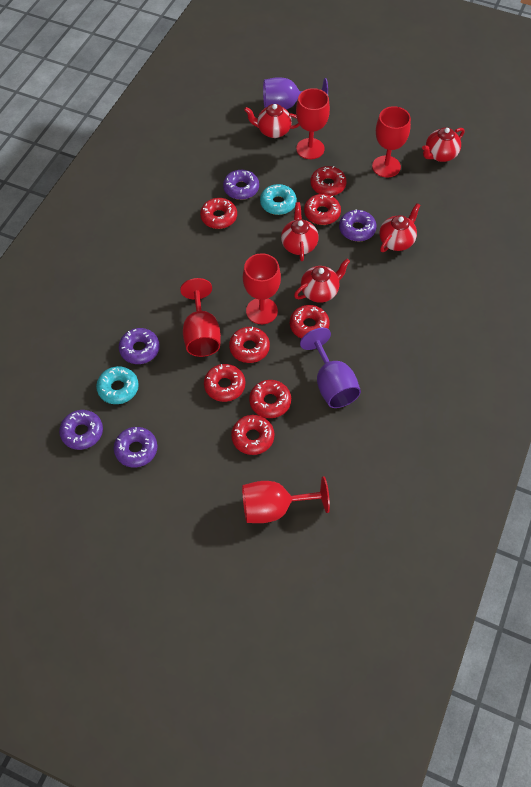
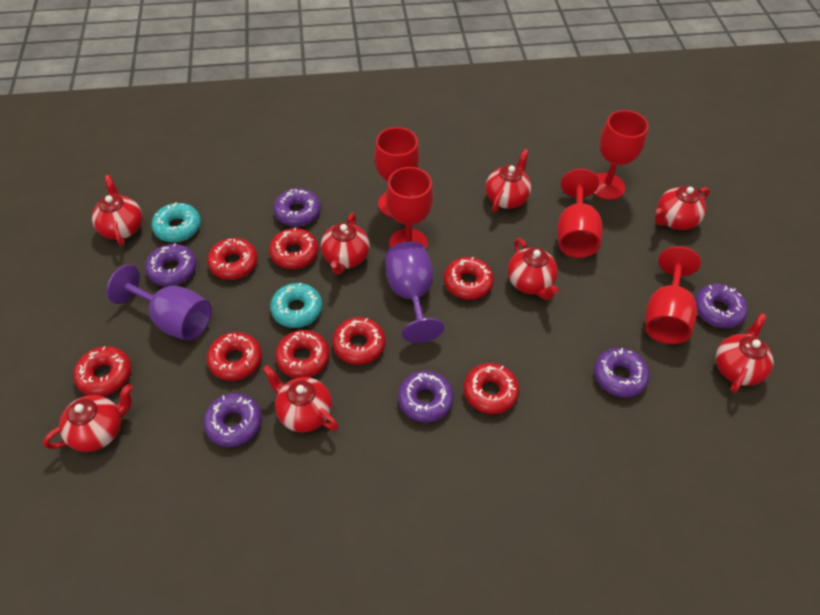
purple donut: 5 -> 6
red teapot: 5 -> 8

